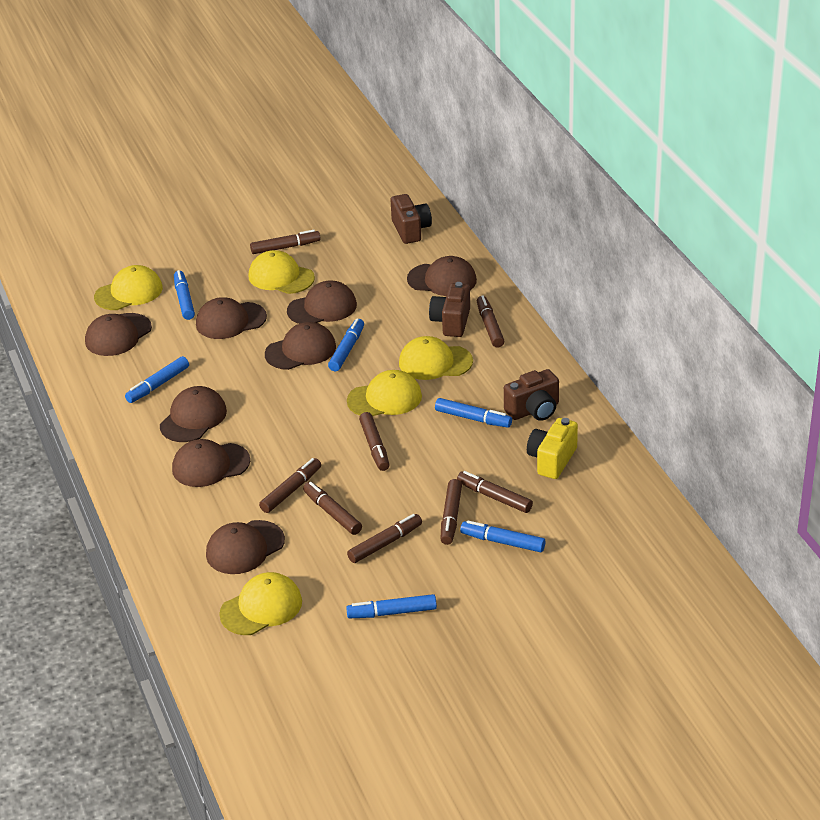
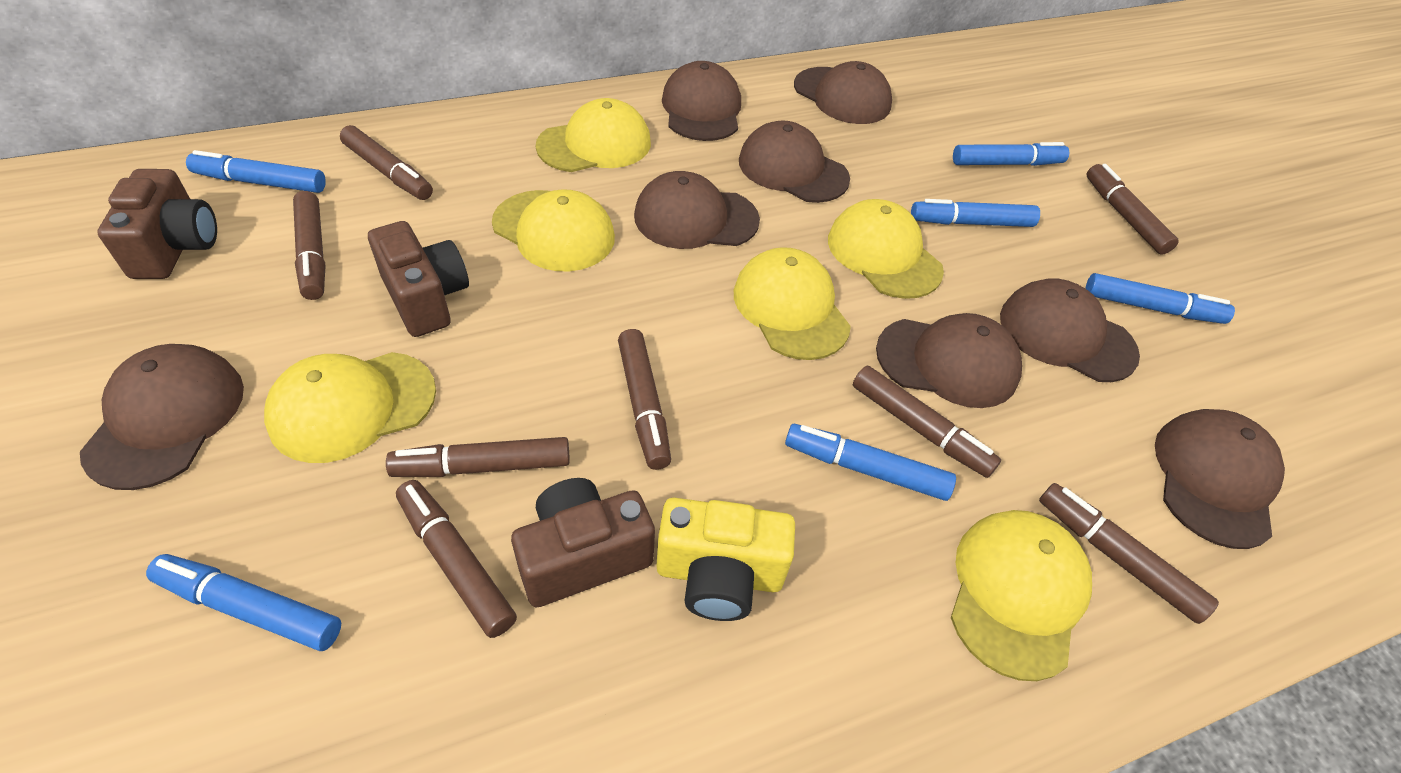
yellow cap: 5 -> 6

